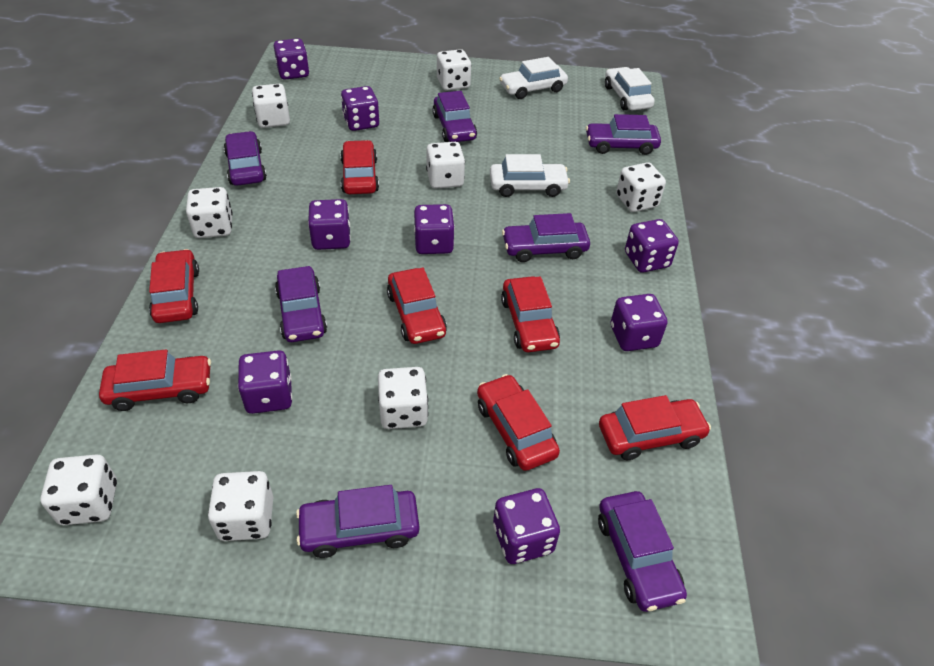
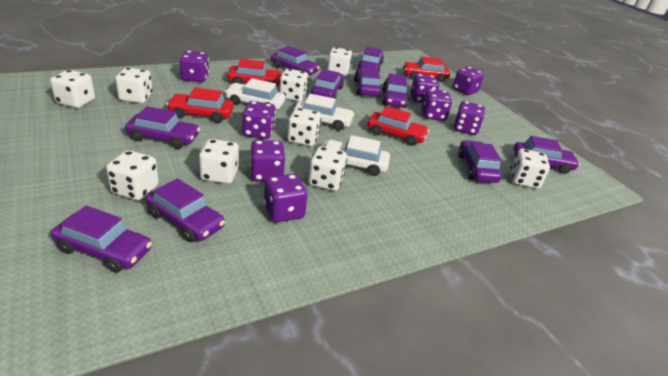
purple car: 7 -> 10
red car: 7 -> 4
white dice: 8 -> 9

